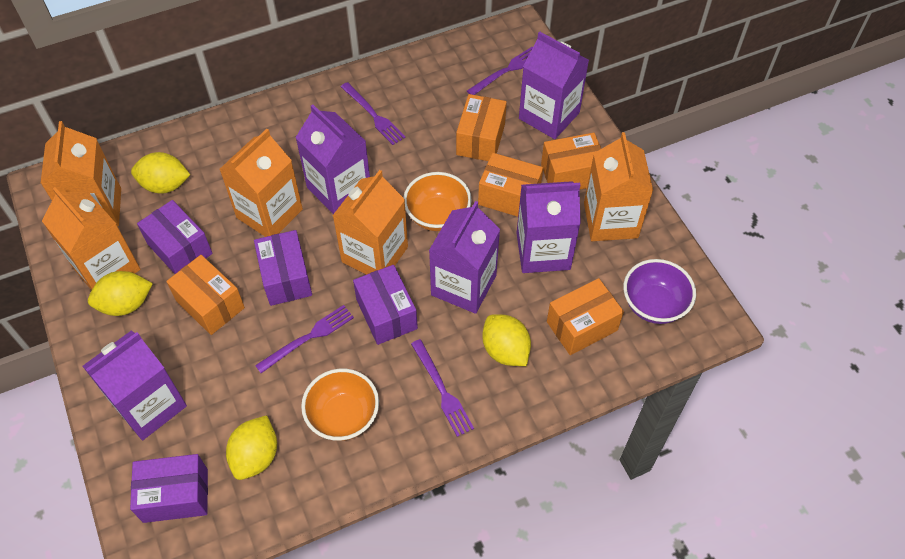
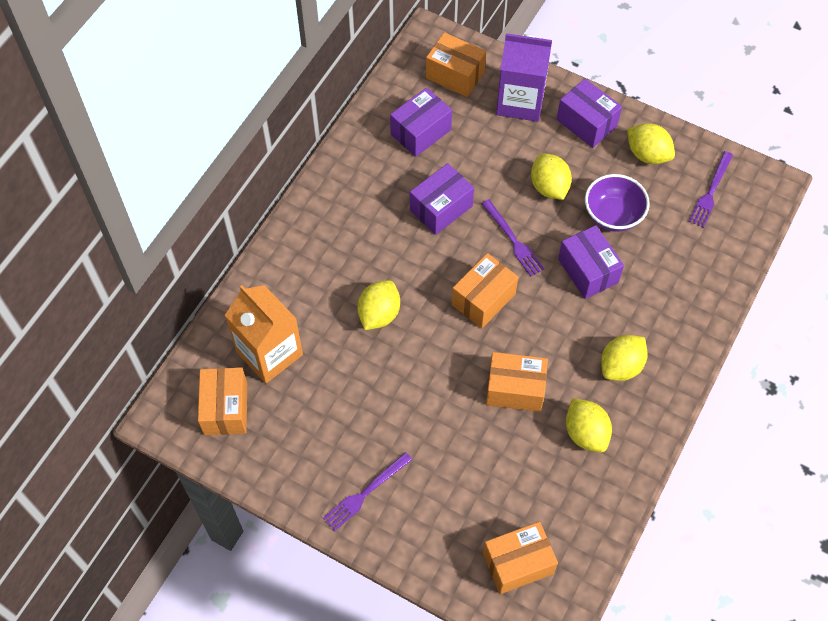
orange bowl: 2 -> 0
orange carton: 5 -> 1
purple carton: 5 -> 1
purple fork: 4 -> 3
yellow lemon: 4 -> 5

